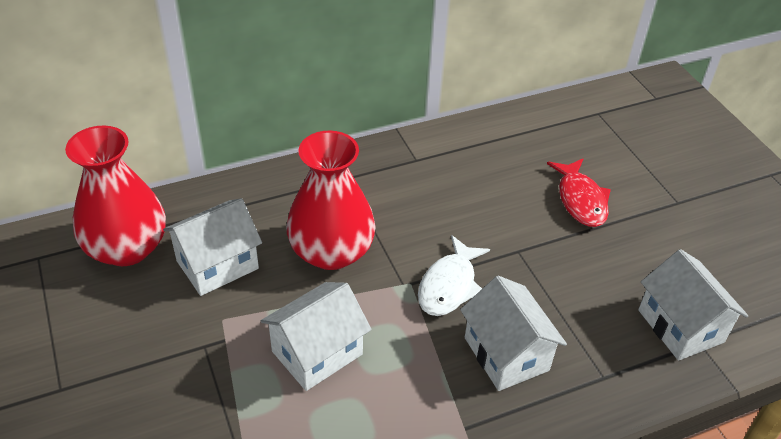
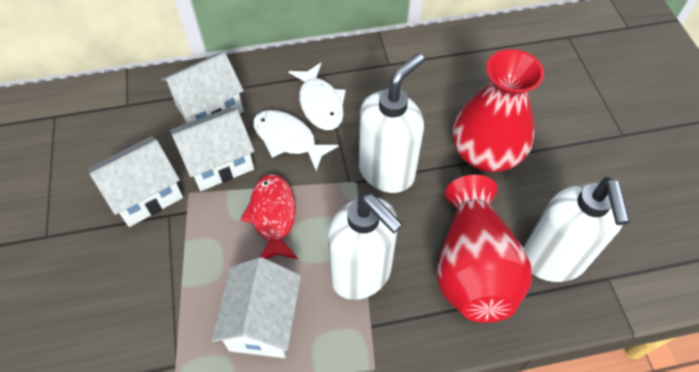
white fish: 1 -> 2
white soap dispenser: 0 -> 3

